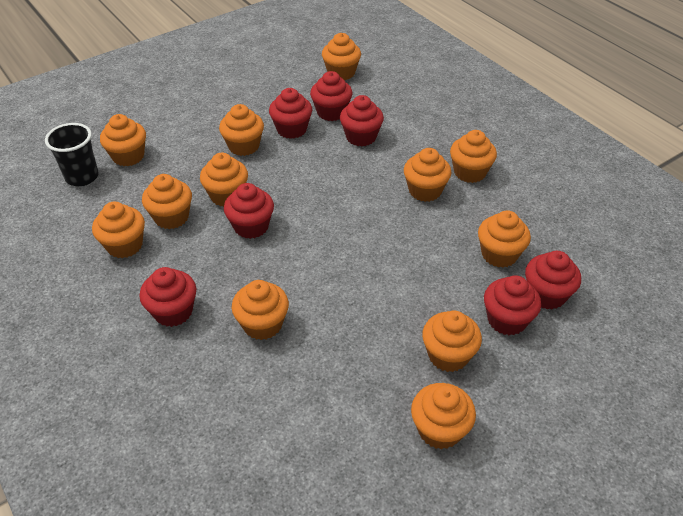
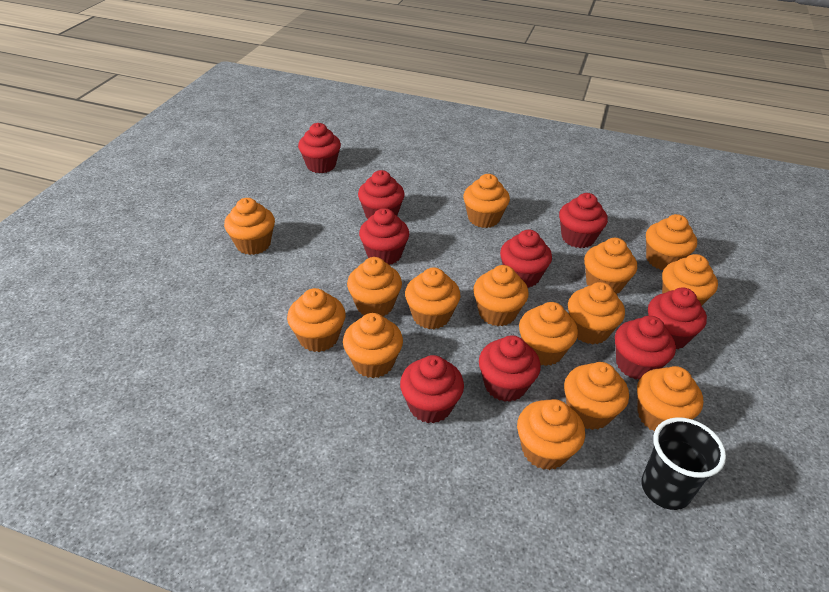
orange cupcake: 12 -> 15
red cupcake: 7 -> 9

